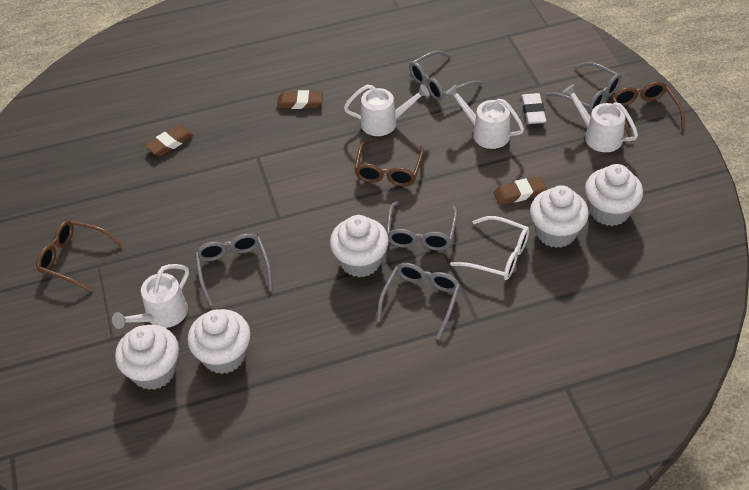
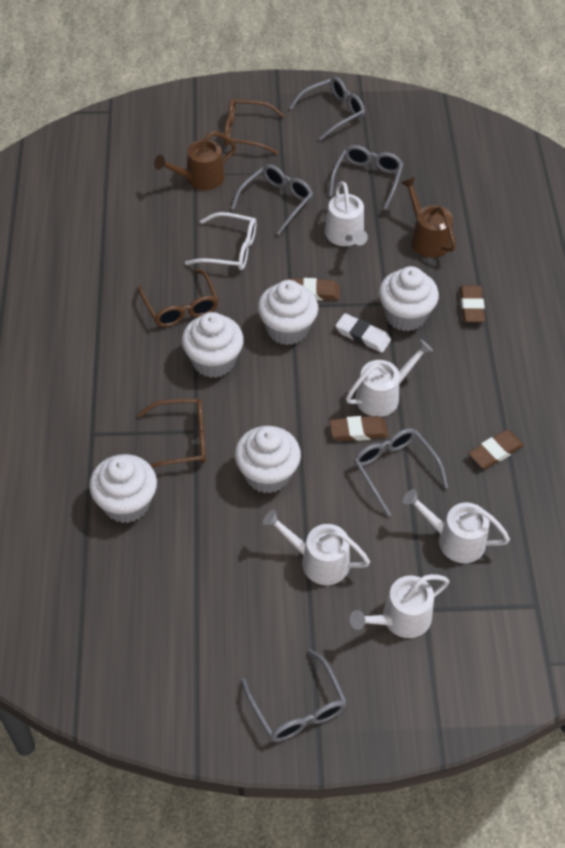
brown eraser: 3 -> 4
brown watering can: 0 -> 2
white watering can: 4 -> 5

